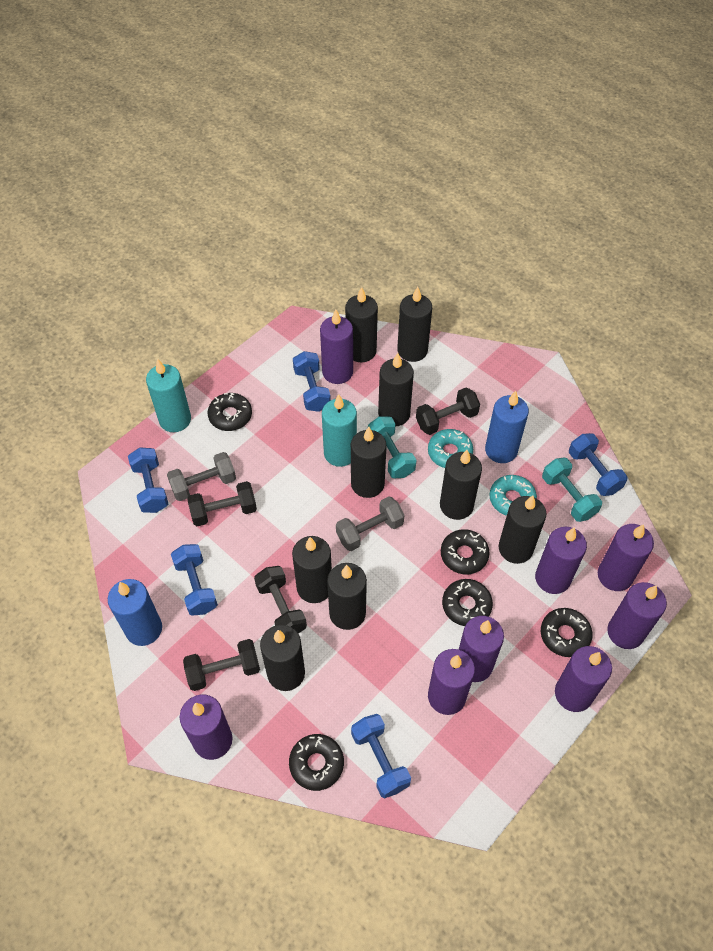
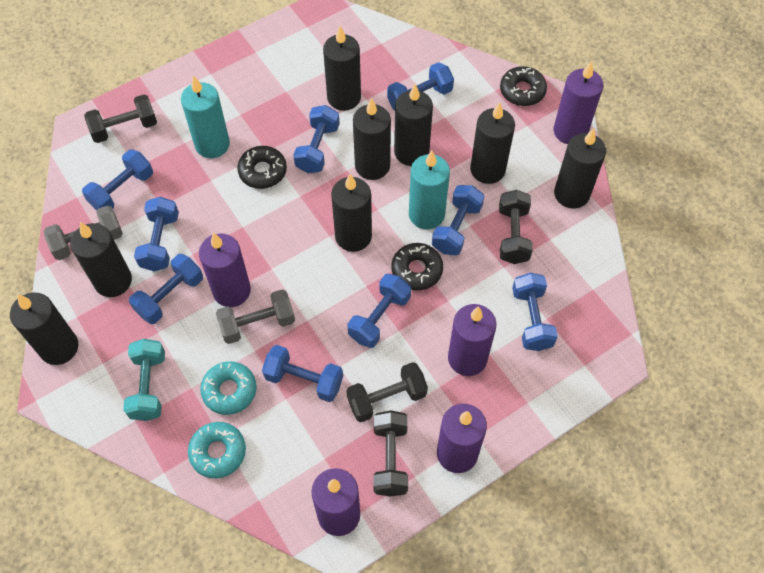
black candle: 9 -> 8
black donut: 5 -> 3
blue candle: 2 -> 0
blue dumbbell: 5 -> 9
purple candle: 8 -> 5
turquoise dumbbell: 2 -> 1

